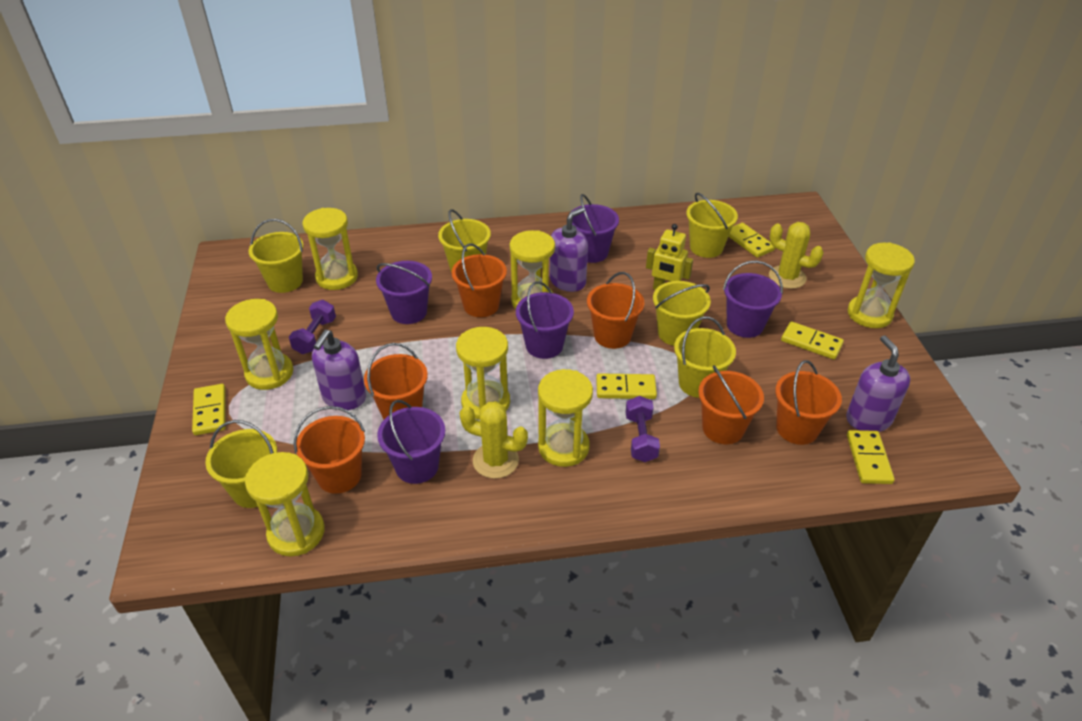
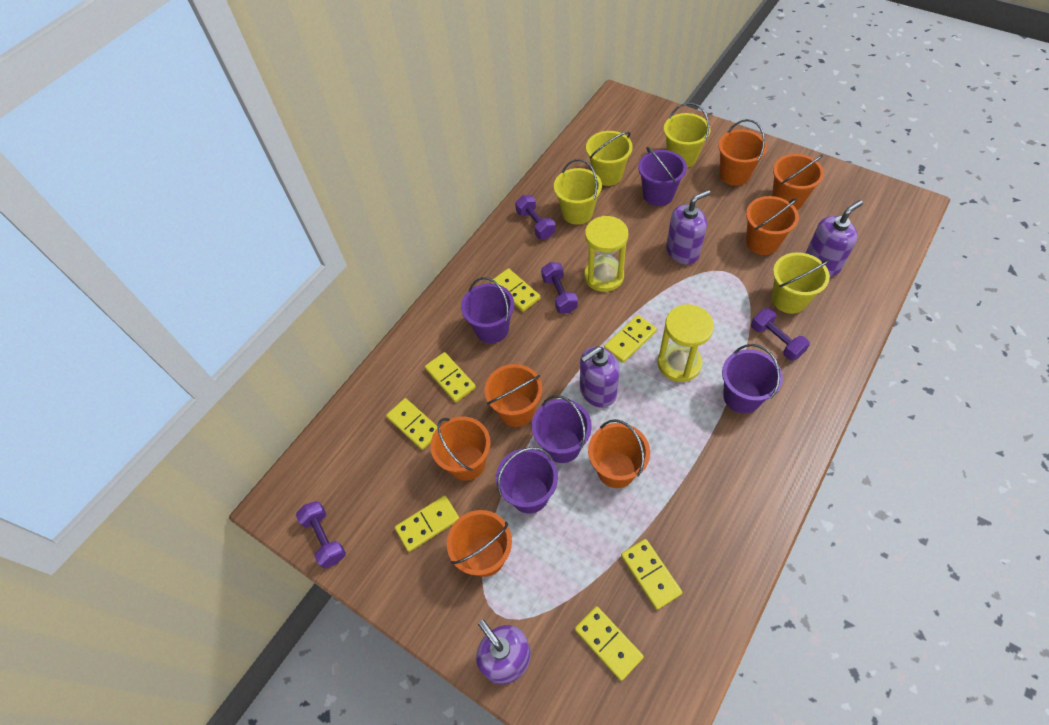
orange bucket: 6 -> 7
purple dumbbell: 2 -> 4
purple soap dispenser: 3 -> 4
yellow bucket: 6 -> 4
yellow cactus: 2 -> 0
yellow domino: 5 -> 7
yellow hourglass: 7 -> 2
yellow robot: 1 -> 0

